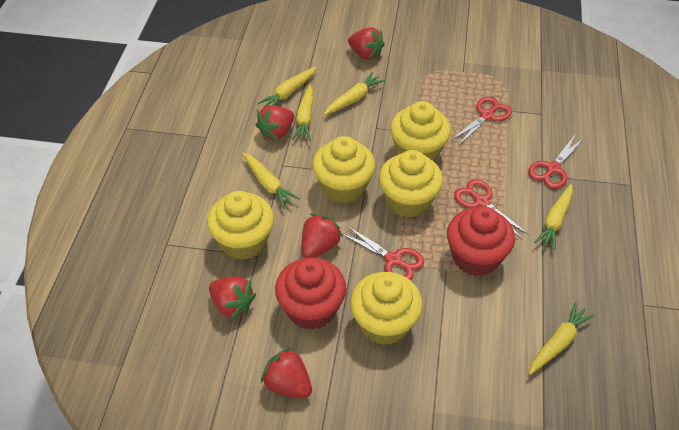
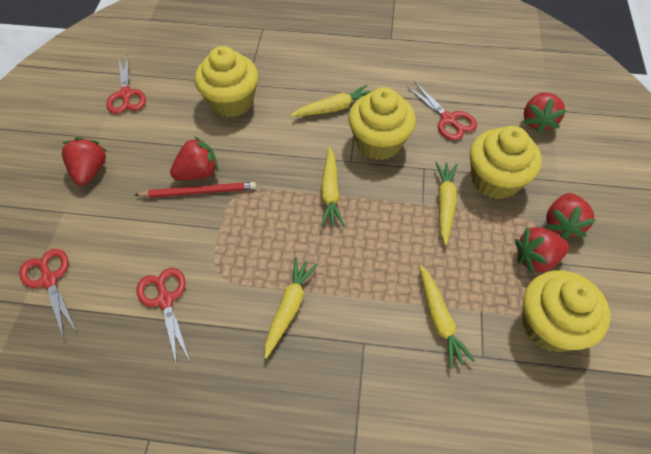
red cupcake: 2 -> 0
red pencil: 0 -> 1
yellow carrot: 6 -> 5
yellow cupcake: 5 -> 4

